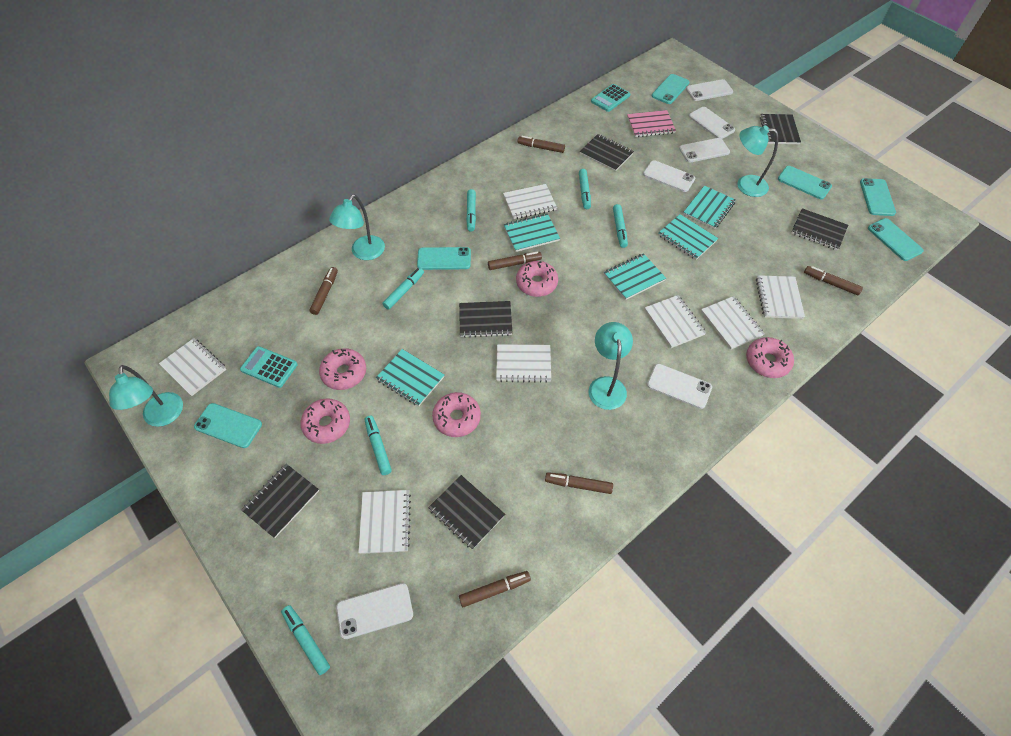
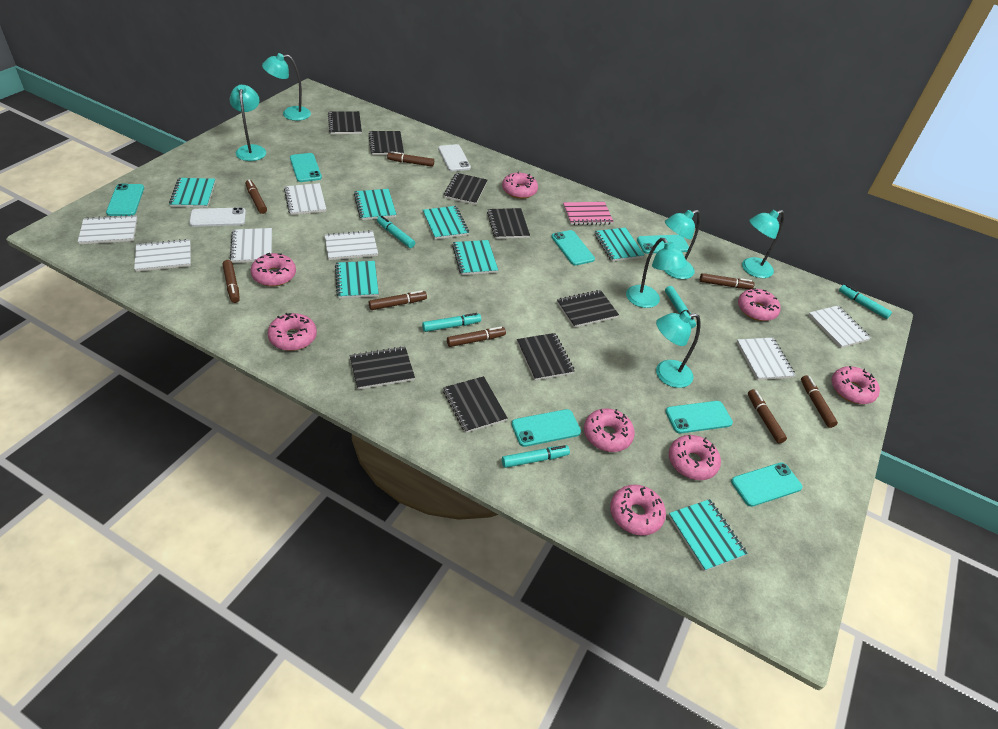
black notebook: 6 -> 8
brown marker: 6 -> 8
pink donut: 5 -> 8
turquoise calculator: 2 -> 0
turquoise lamp: 4 -> 6
turquoise marker: 6 -> 5
turquoise notebook: 5 -> 7
turquoise phone: 6 -> 7
white phone: 6 -> 2

